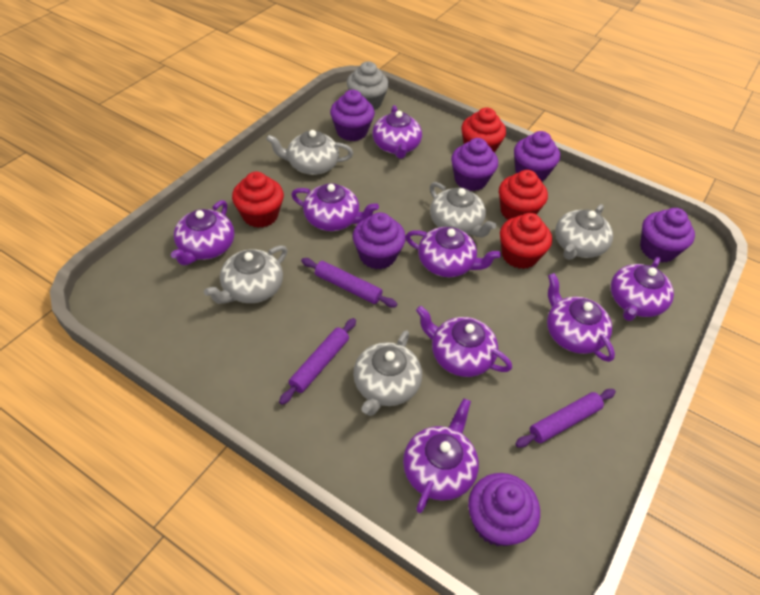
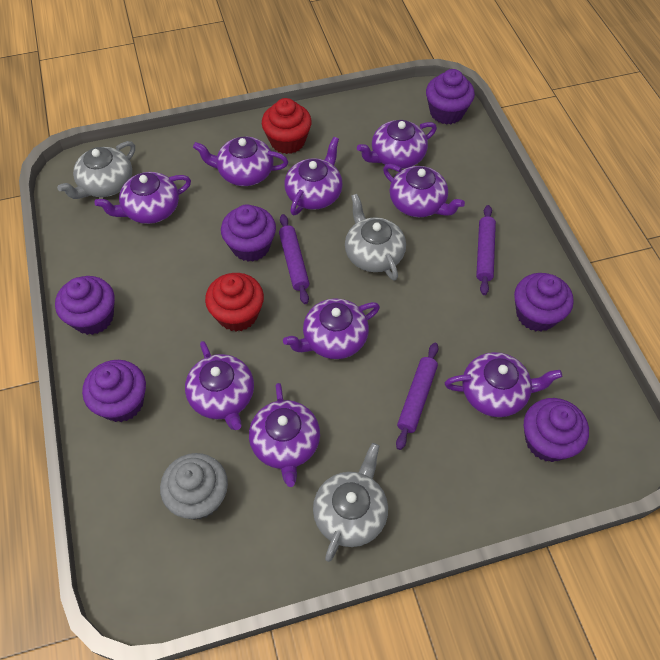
grey teapot: 5 -> 3
purple teapot: 8 -> 9
red cupcake: 4 -> 2

